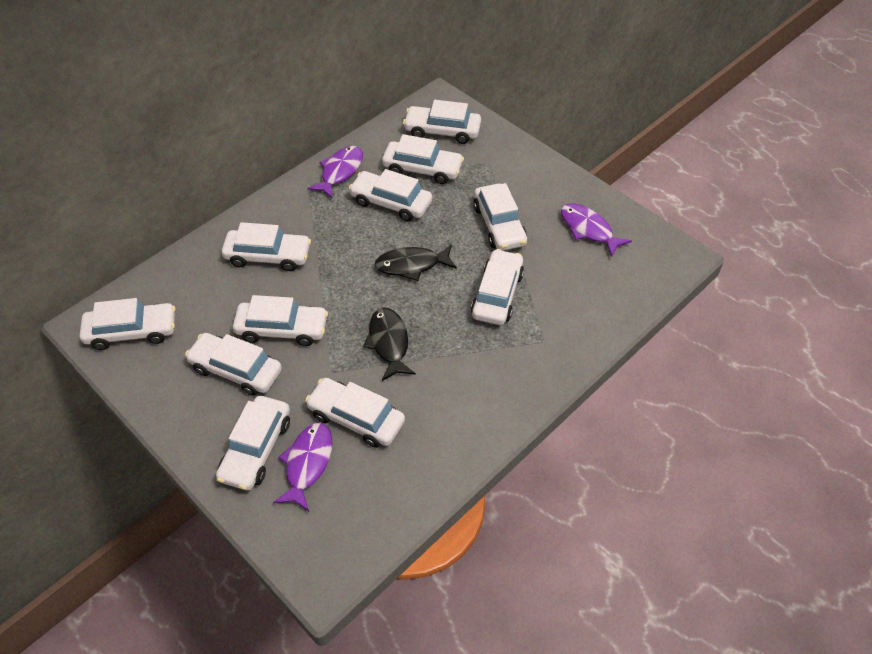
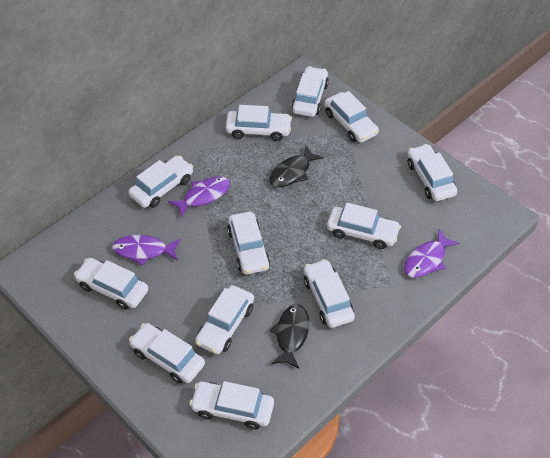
white car: 11 -> 12

